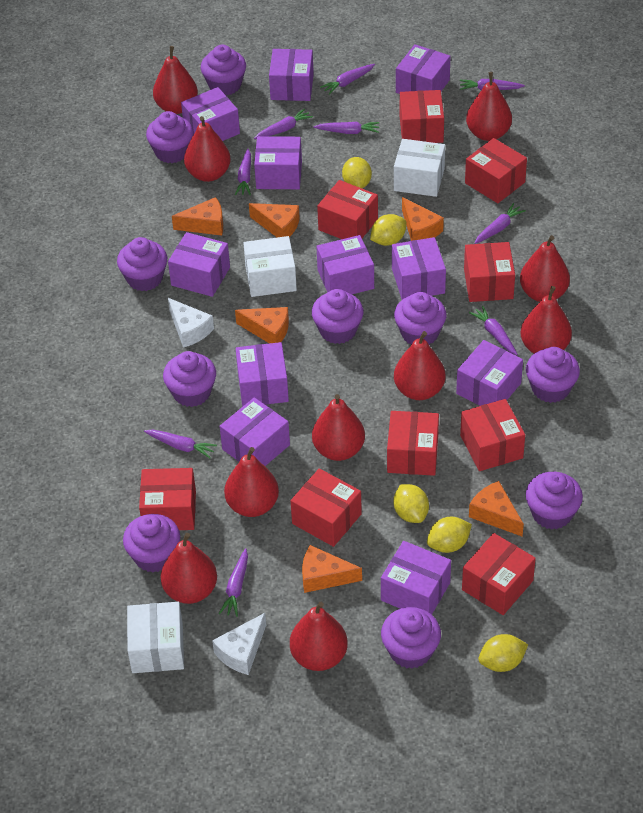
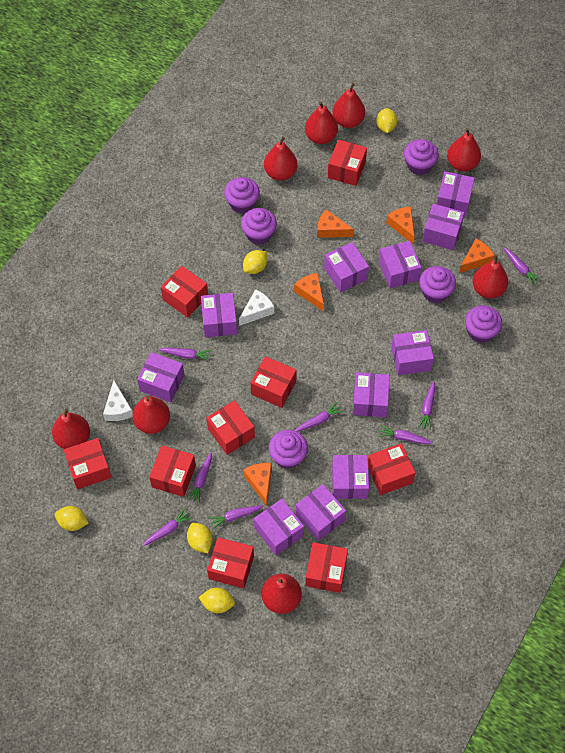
orange cheese: 6 -> 5
purple carrot: 9 -> 8
purple cupcake: 10 -> 6
red pear: 10 -> 8
white box: 3 -> 0

